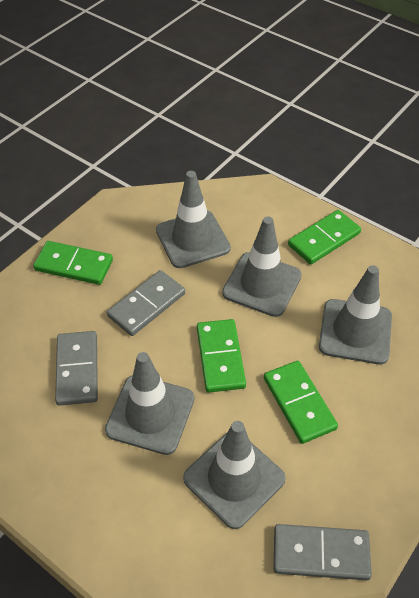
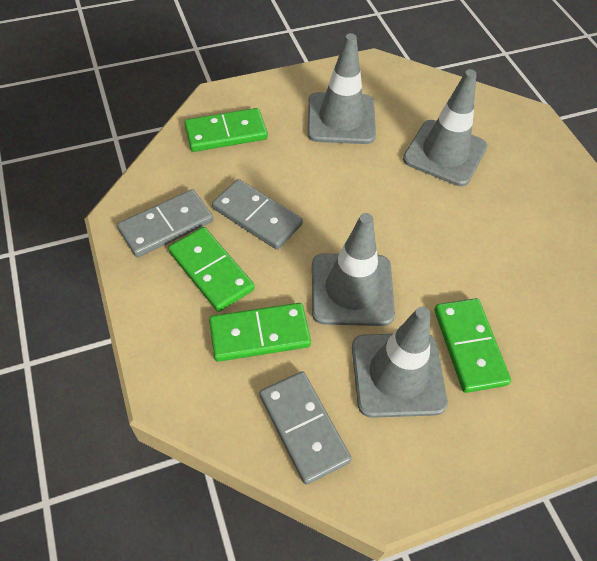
grey traffic cone: 5 -> 4

